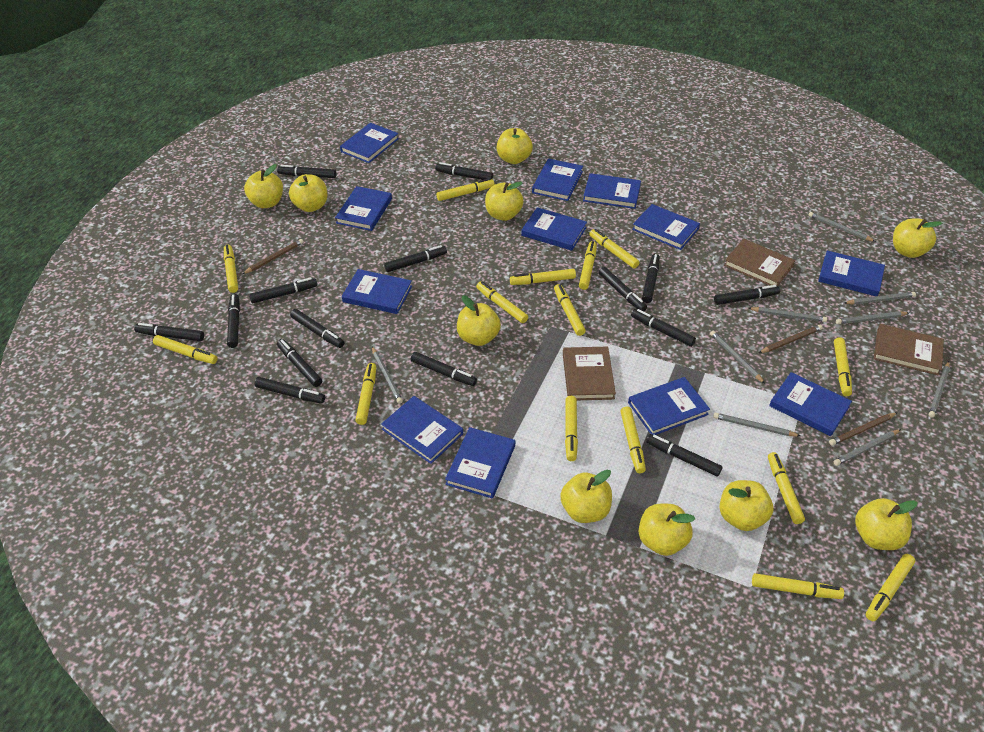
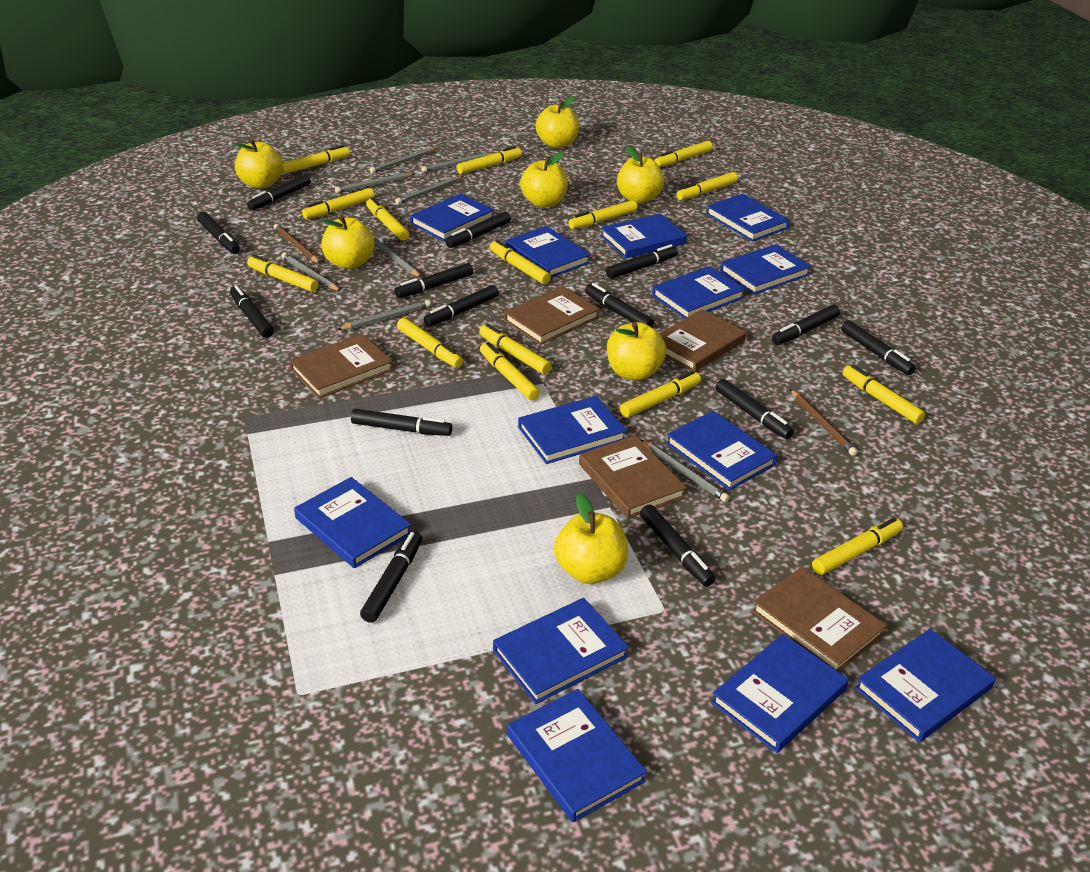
black marker: 15 -> 14
blue book: 12 -> 13
brown book: 3 -> 5
brown pencil: 3 -> 2
grey pencil: 9 -> 8
yellow apple: 10 -> 7

